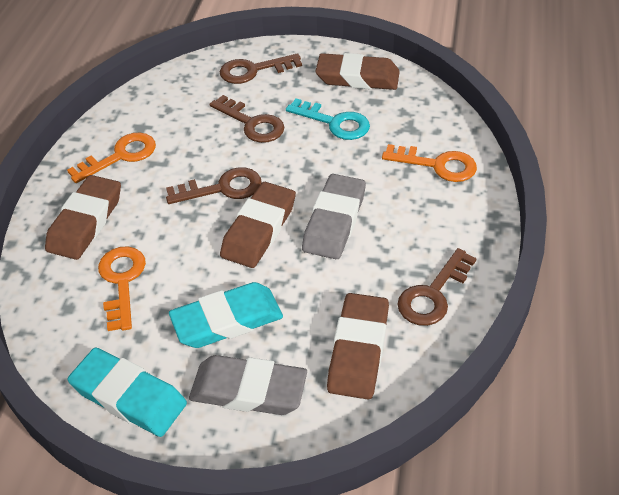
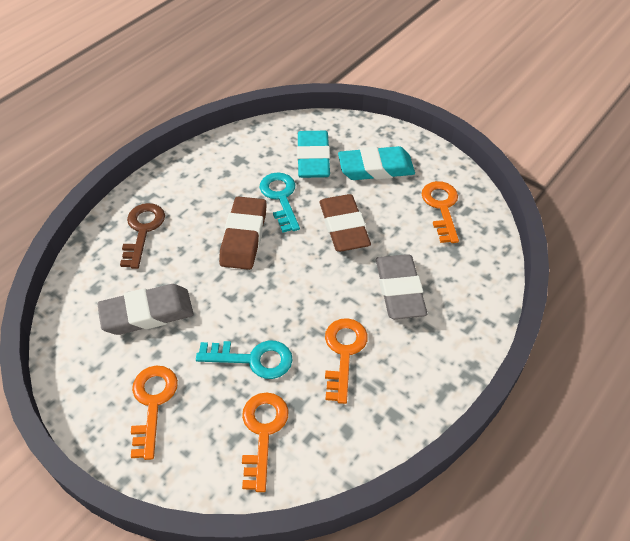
brown eraser: 4 -> 2
brown key: 4 -> 1
orange key: 3 -> 4
turquoise key: 1 -> 2

